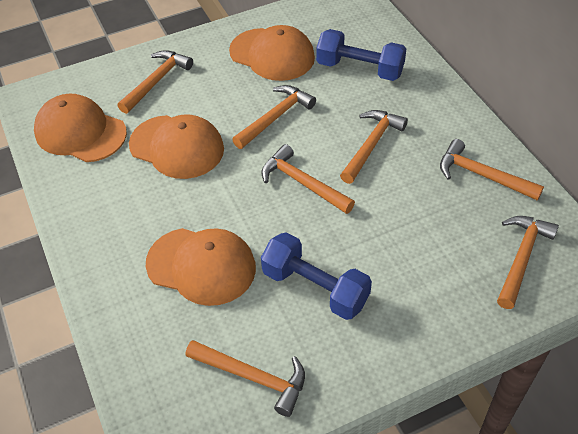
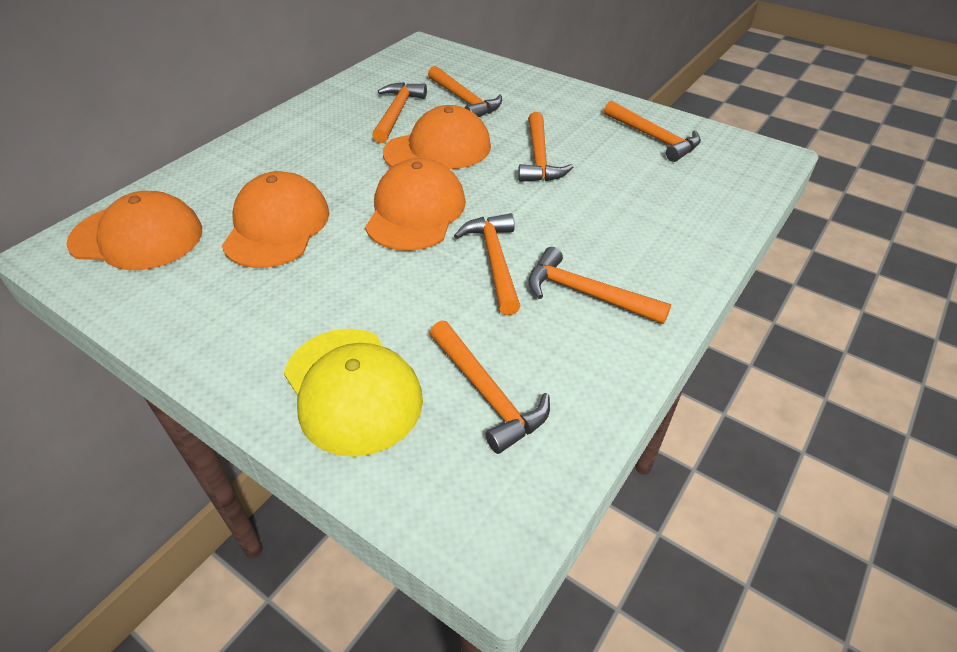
blue dumbbell: 2 -> 0
yellow cap: 0 -> 1

